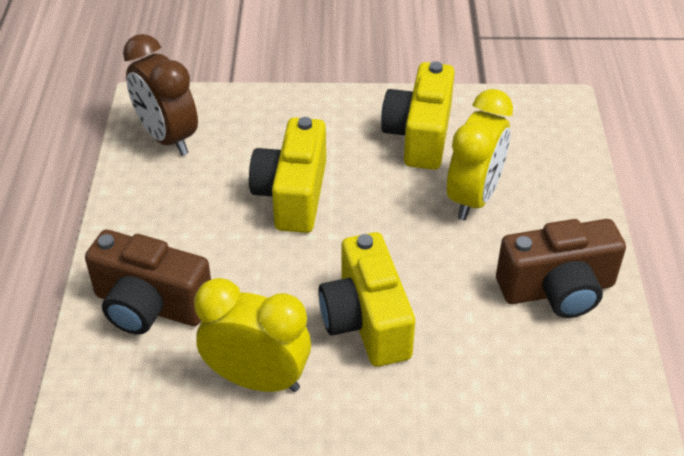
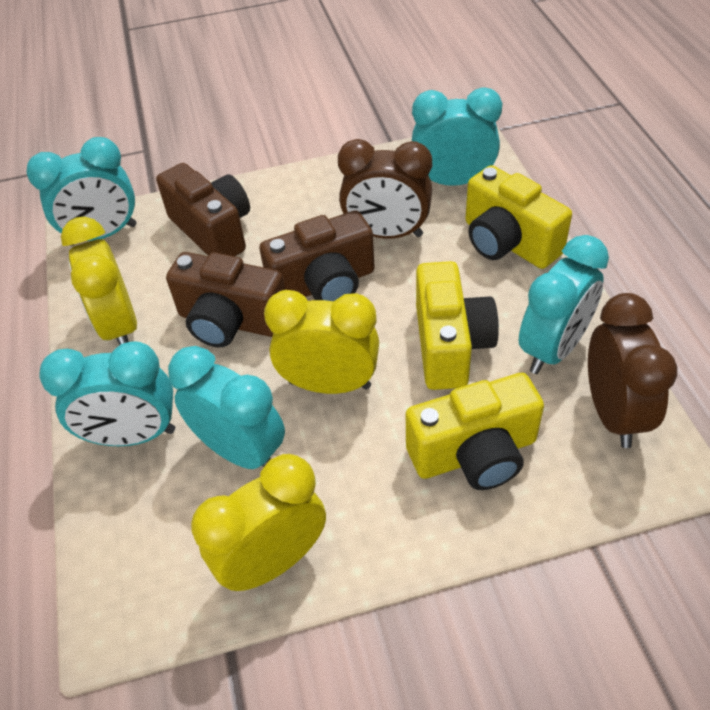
brown camera: 2 -> 3
brown clock: 1 -> 2
turquoise clock: 0 -> 5
yellow clock: 2 -> 3

